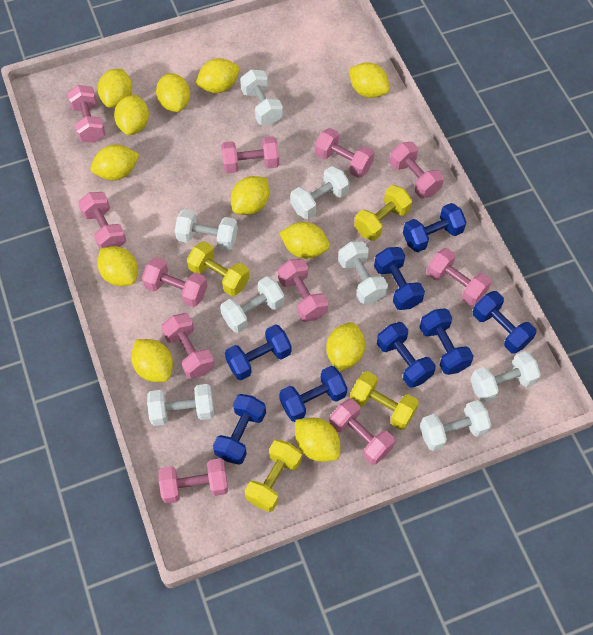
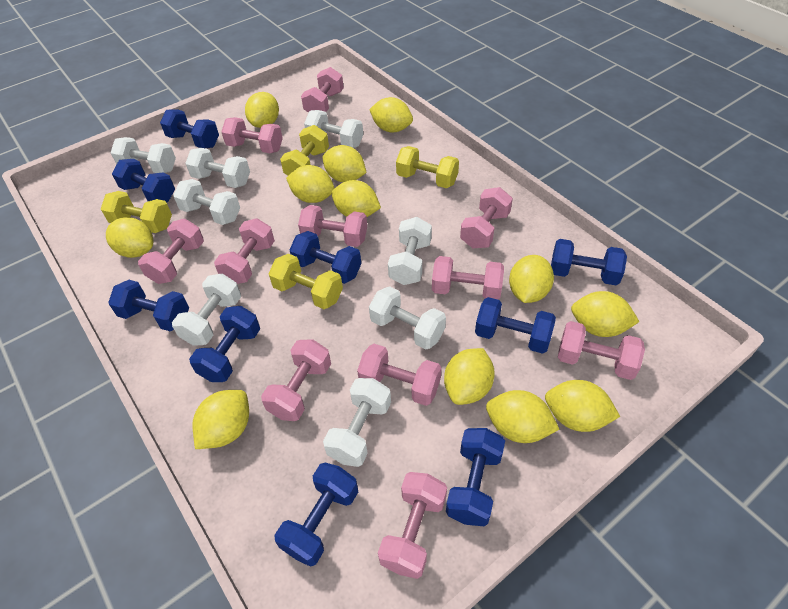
blue dumbbell: 8 -> 9

